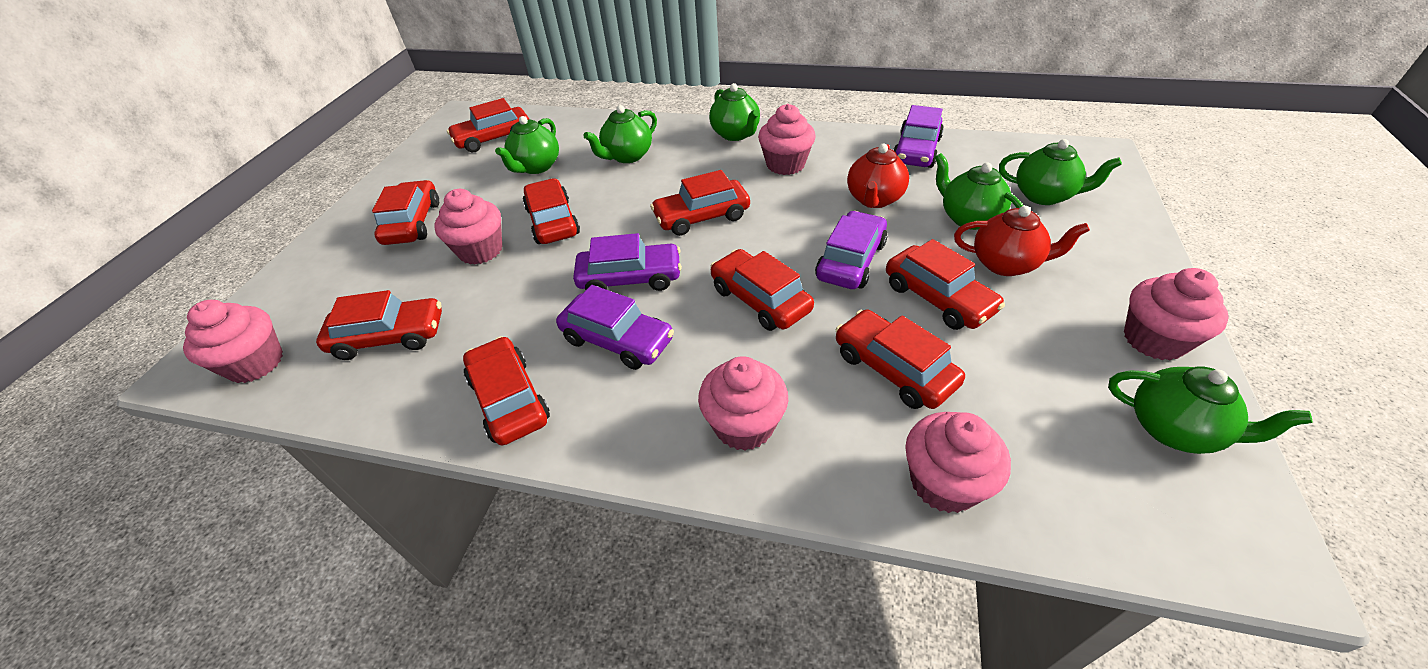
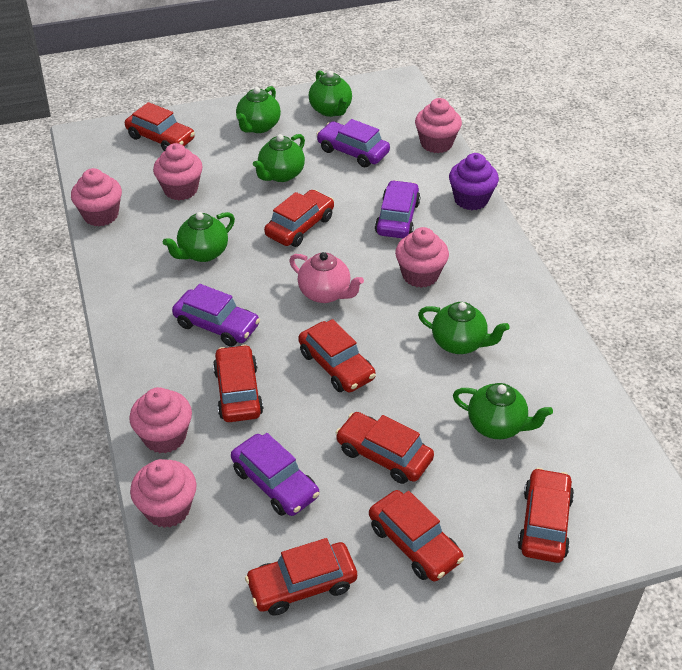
pink teapot: 0 -> 1
purple cupcake: 0 -> 1
red car: 9 -> 8
red teapot: 2 -> 0

